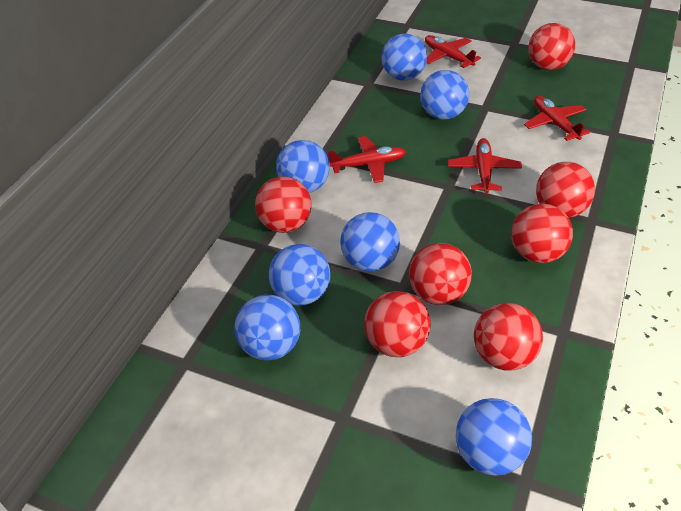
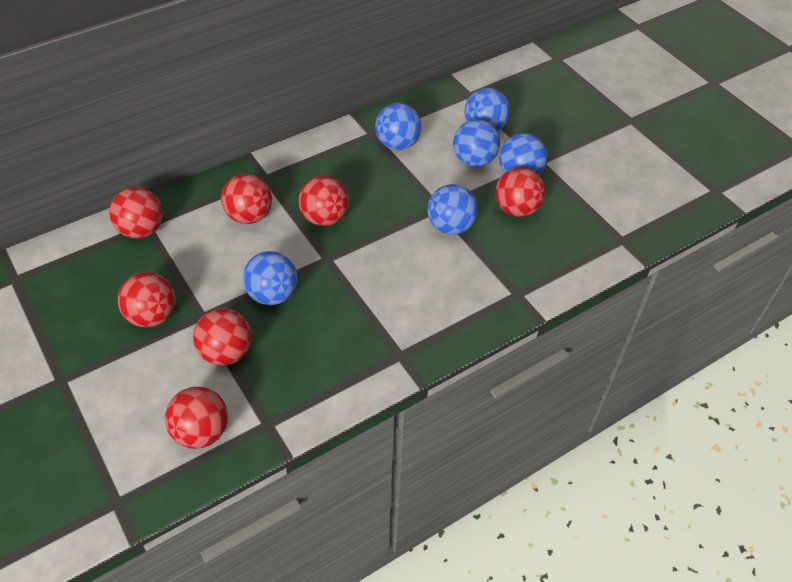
blue ball: 7 -> 6
red plane: 4 -> 0

